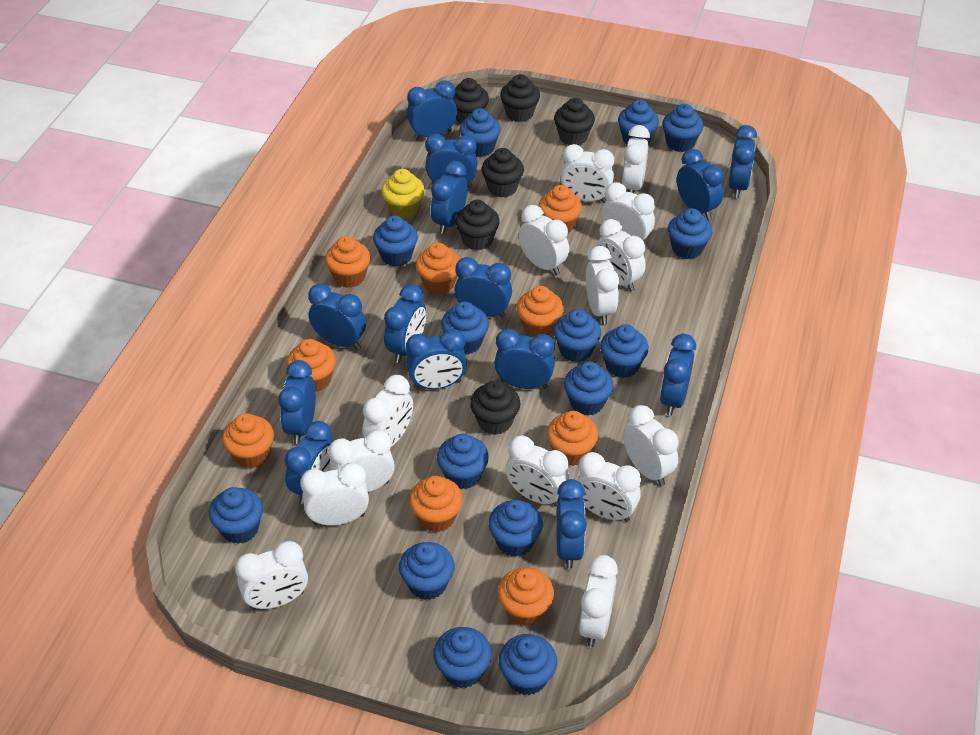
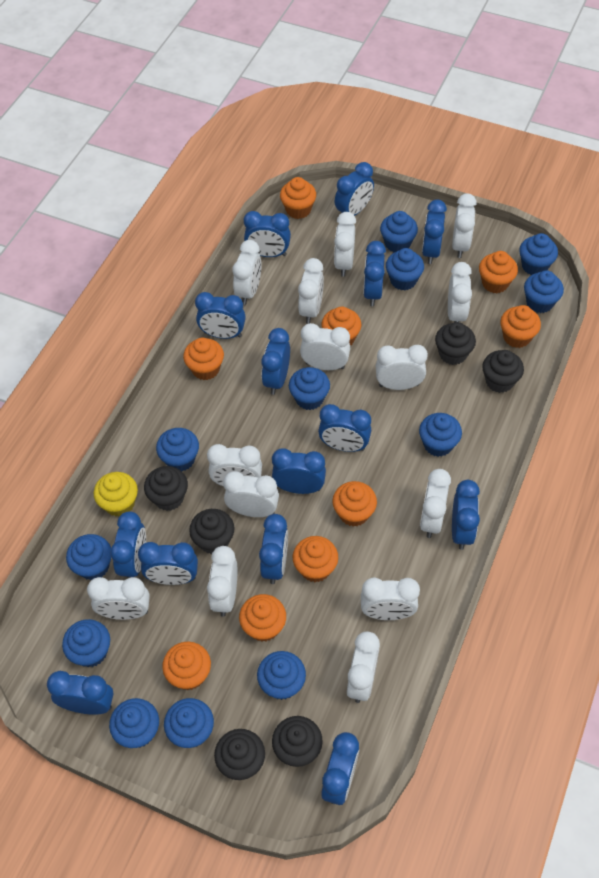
blue cupcake: 15 -> 12

